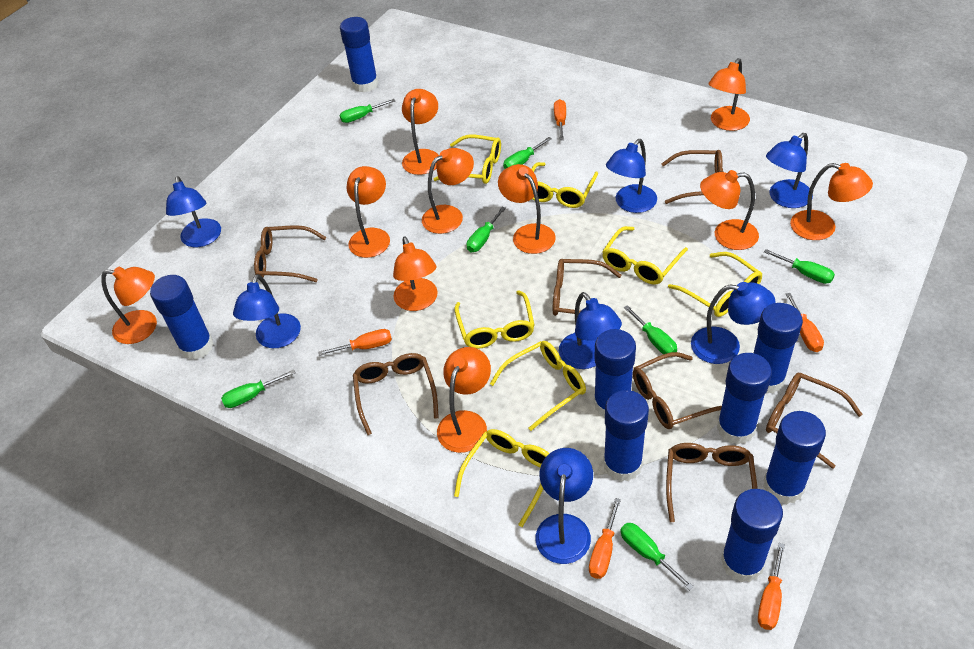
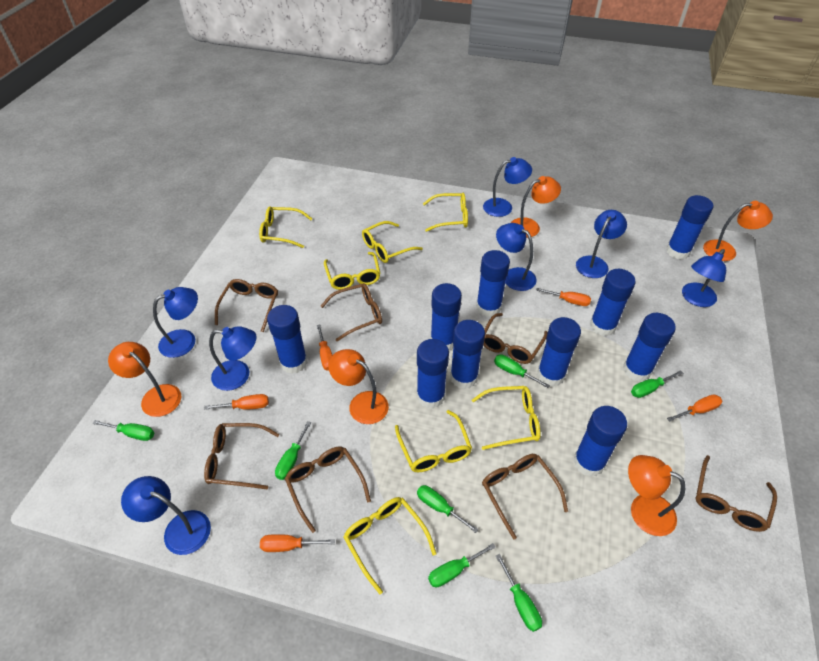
blue glue stick: 8 -> 10
orange lamp: 10 -> 5

